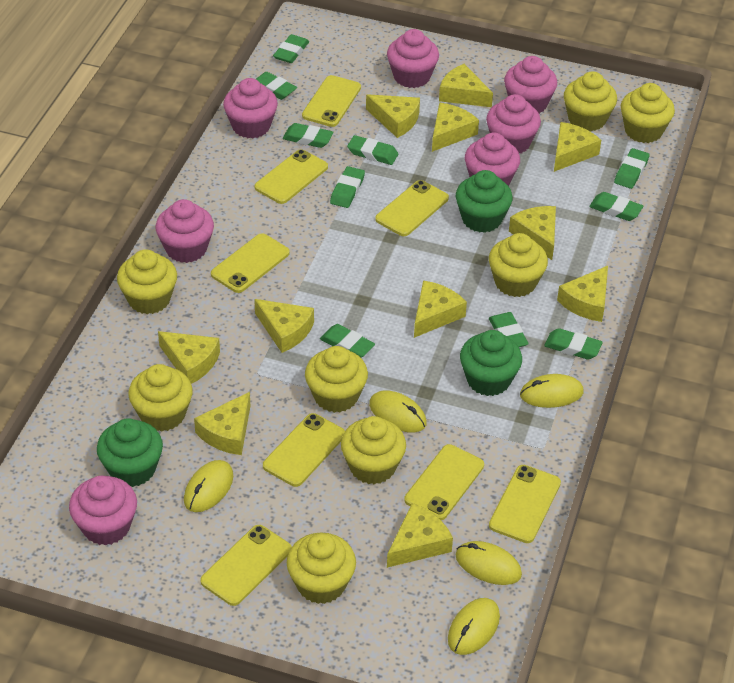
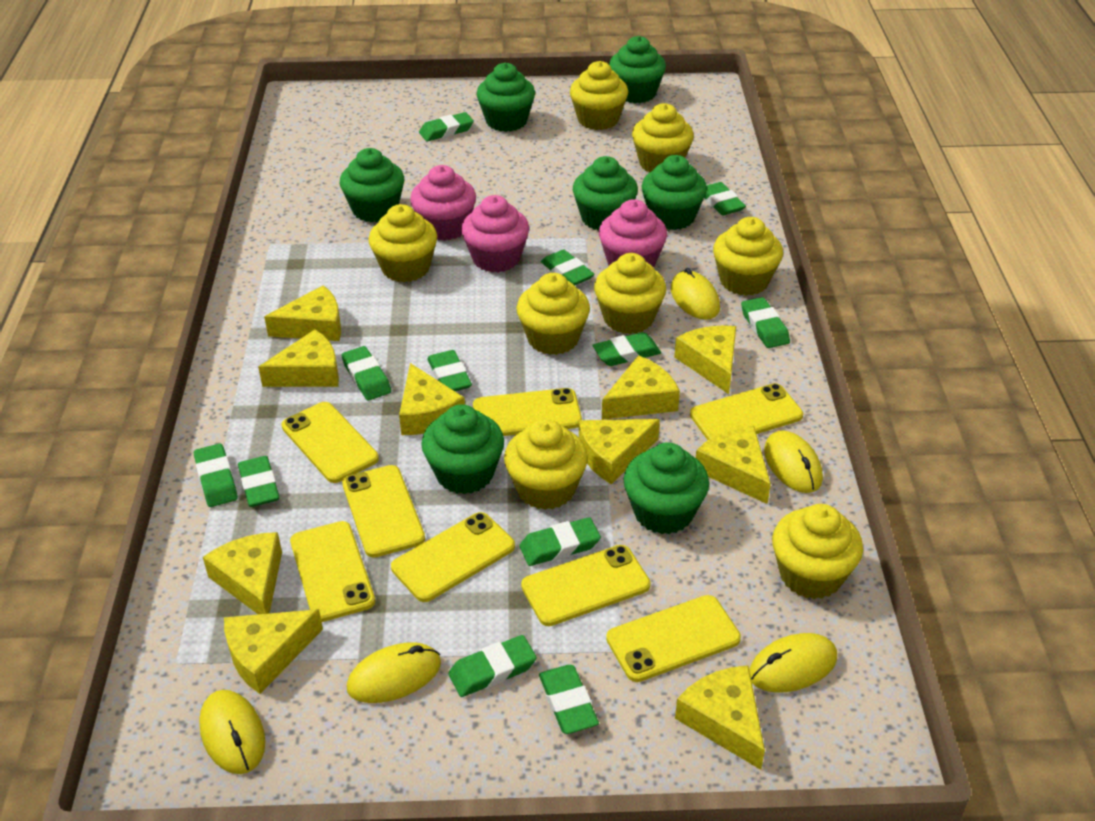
green cupcake: 3 -> 7
green eraser: 10 -> 12
pink cupcake: 7 -> 3
yellow cheese: 11 -> 10

